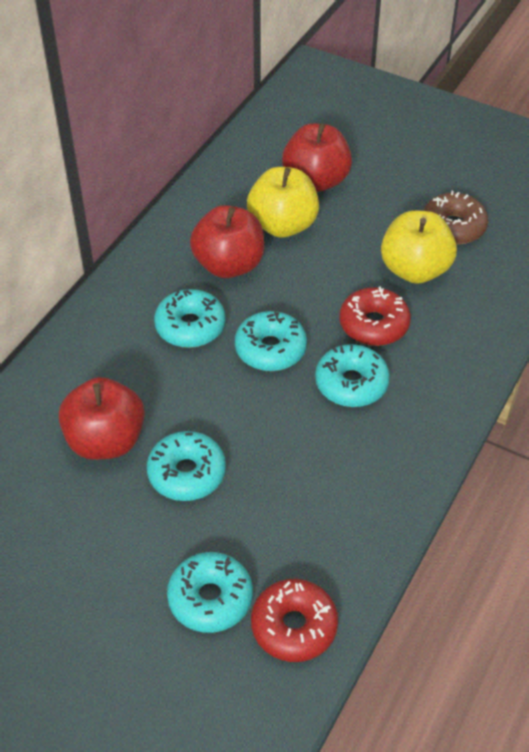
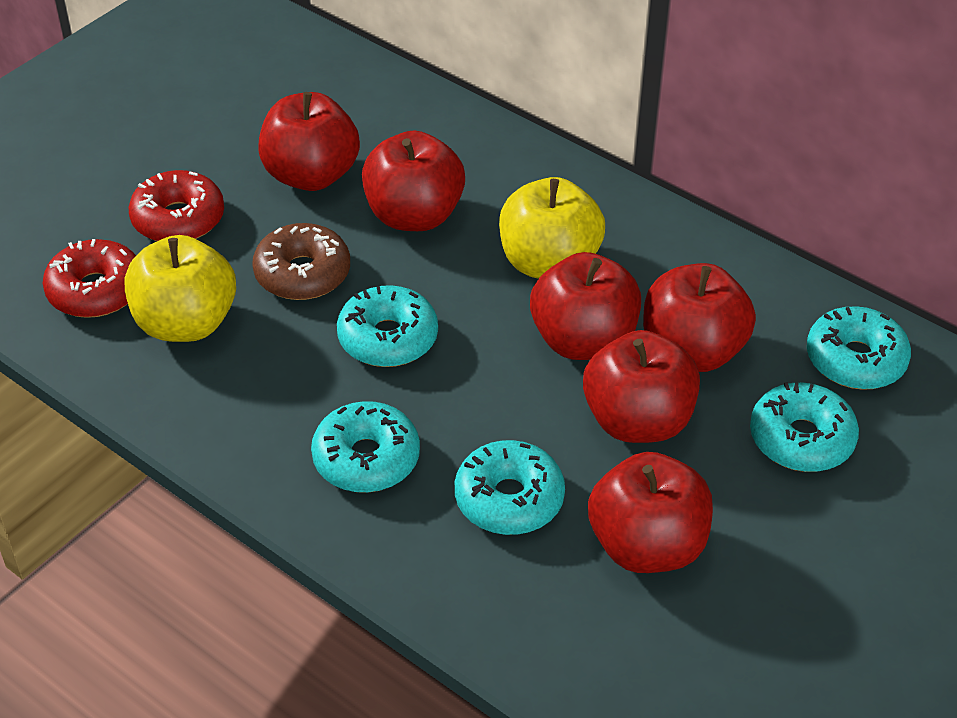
red apple: 3 -> 6

